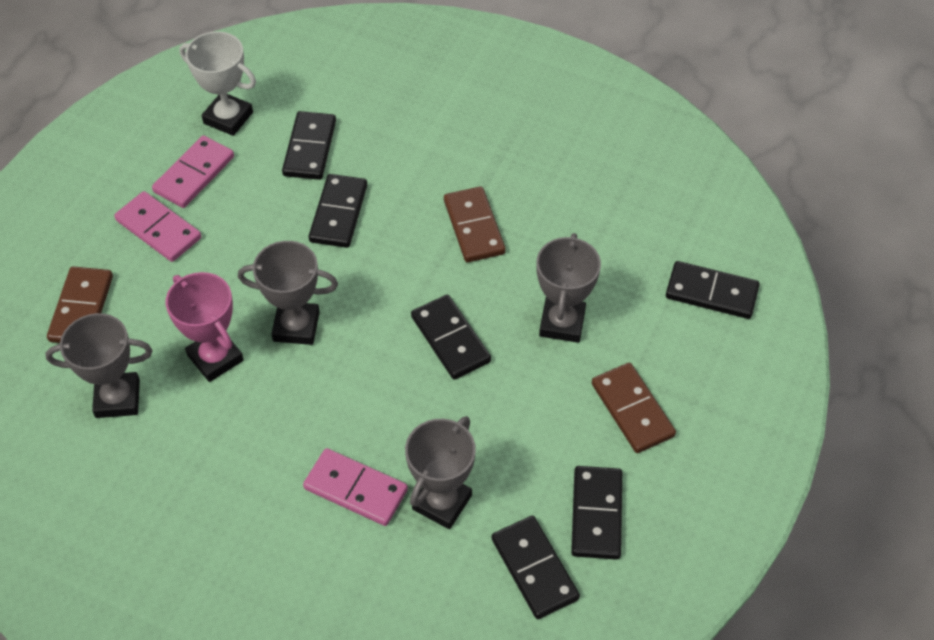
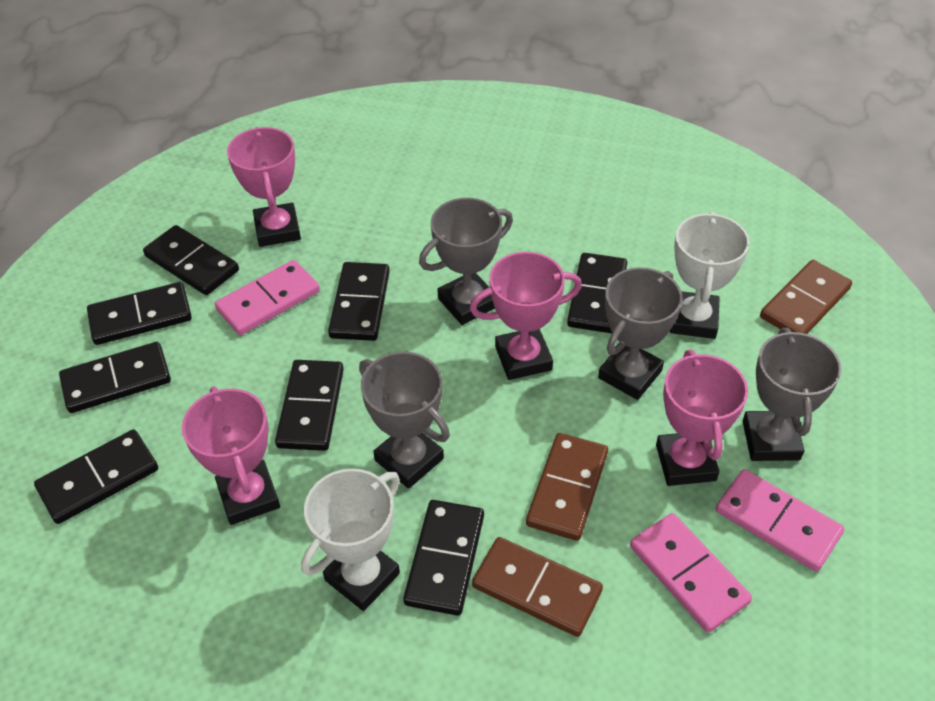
black domino: 6 -> 8
pink trophy: 1 -> 4
white trophy: 1 -> 2

